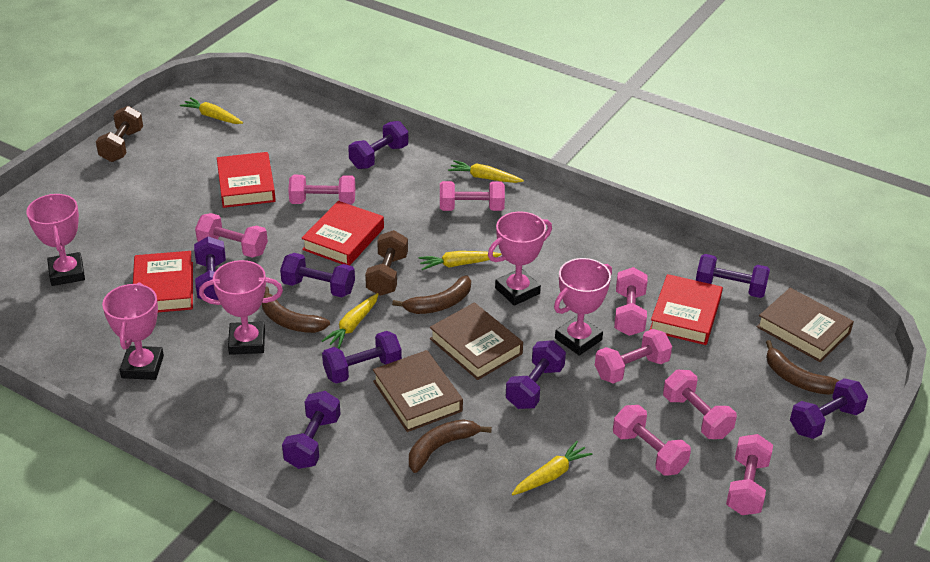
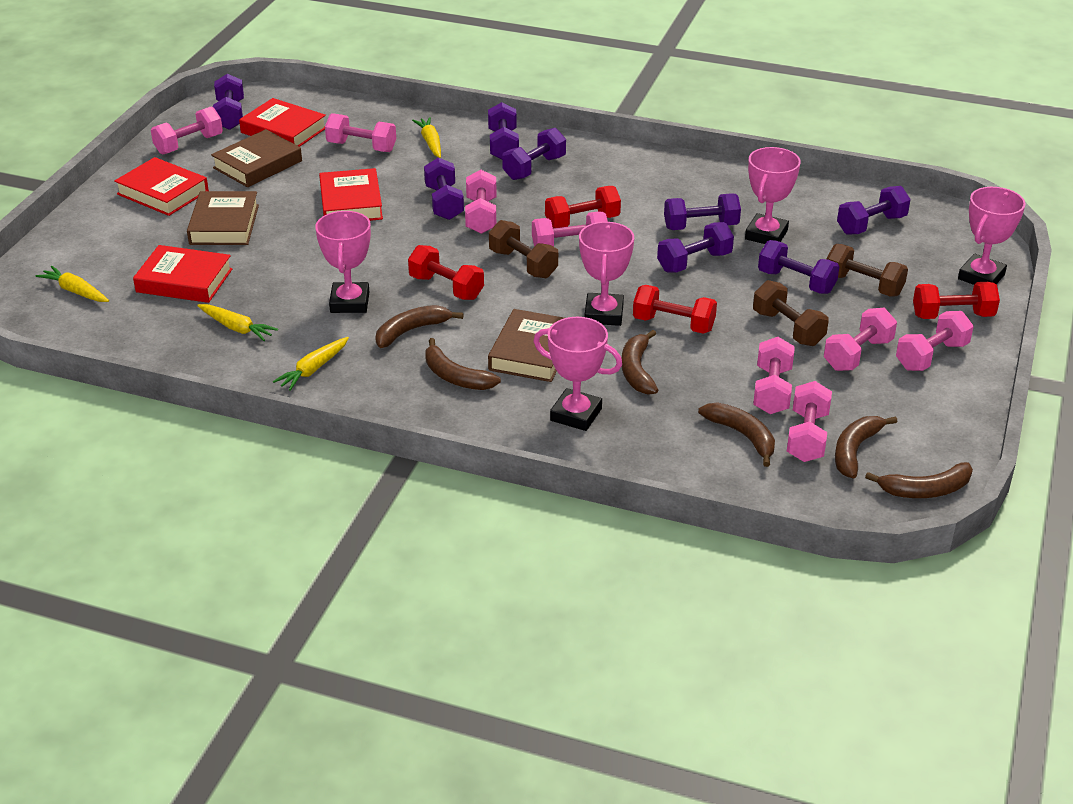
brown banana: 4 -> 6
brown dumbbell: 2 -> 3
red dumbbell: 0 -> 4
yellow carrot: 5 -> 4

